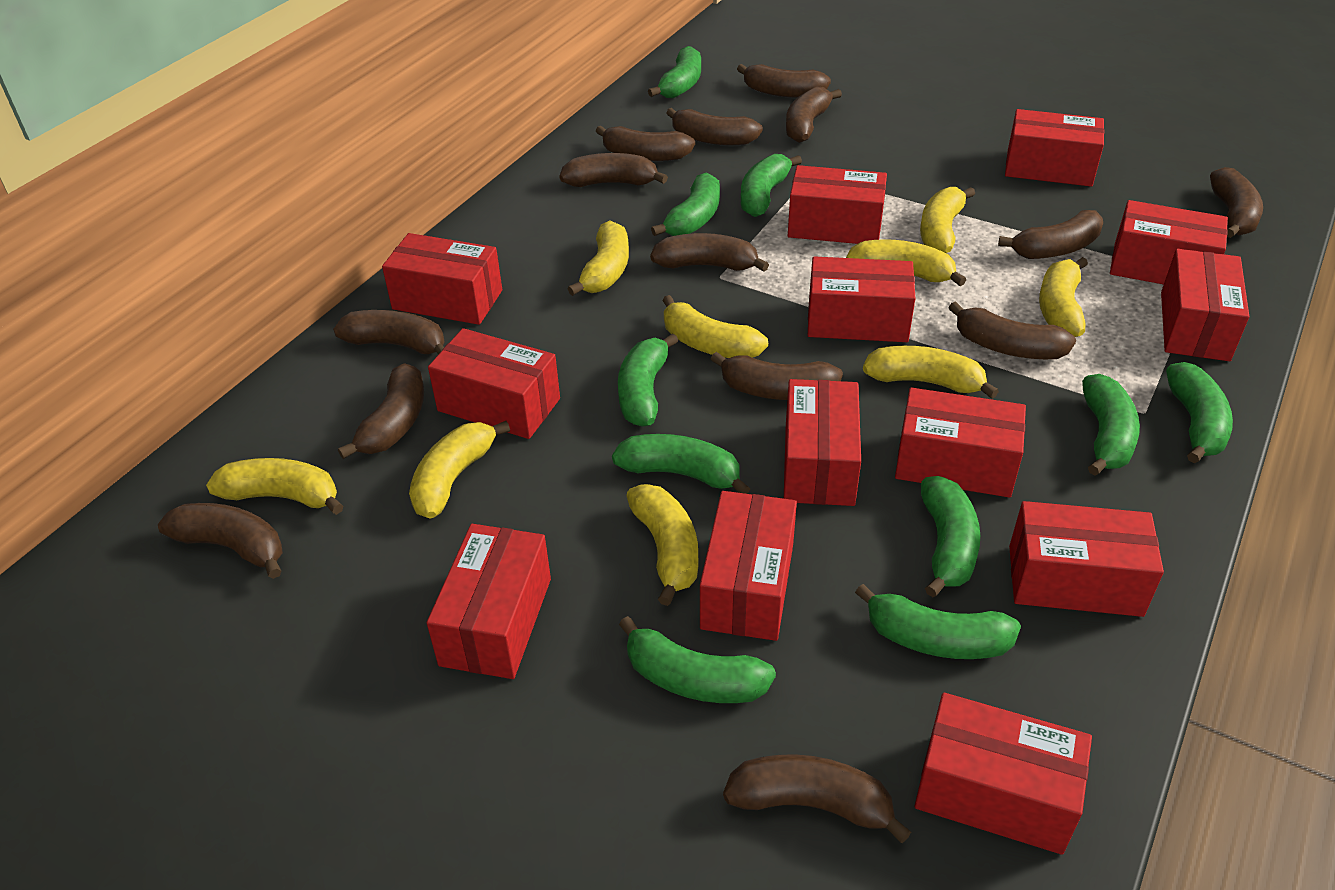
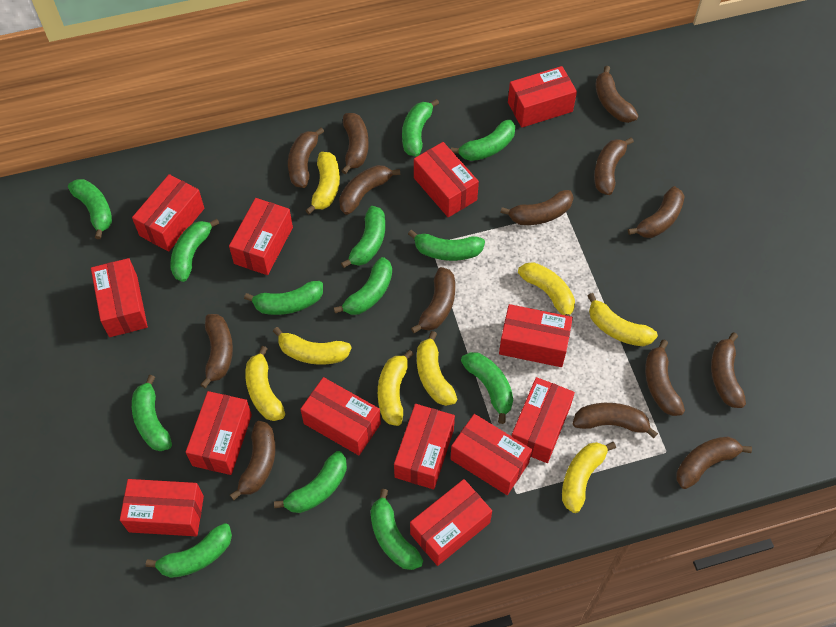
green banana: 10 -> 13
yellow banana: 9 -> 8

